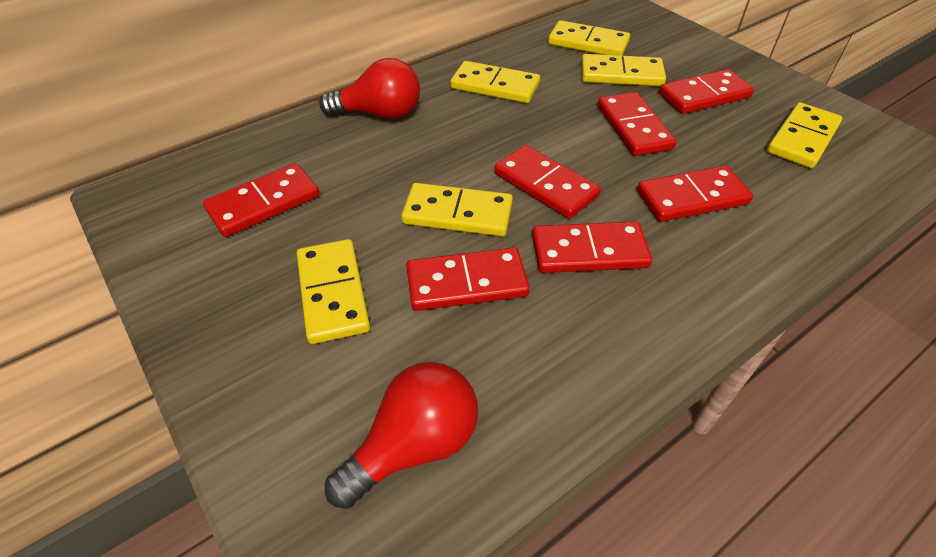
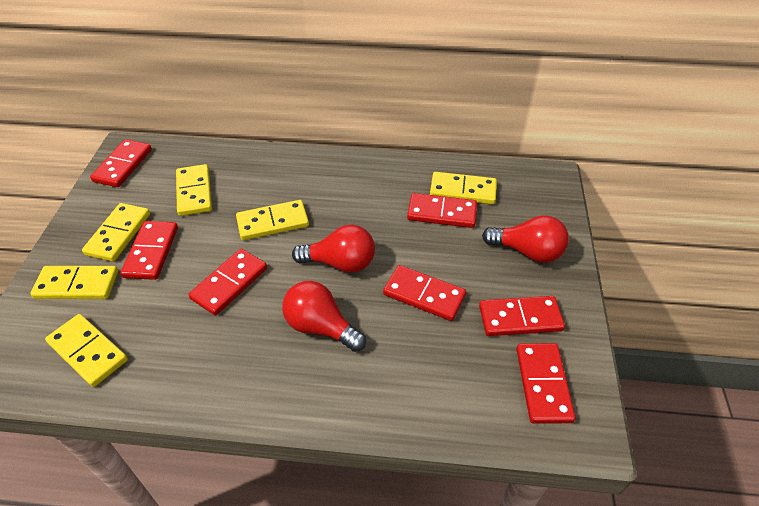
red light bulb: 2 -> 3

